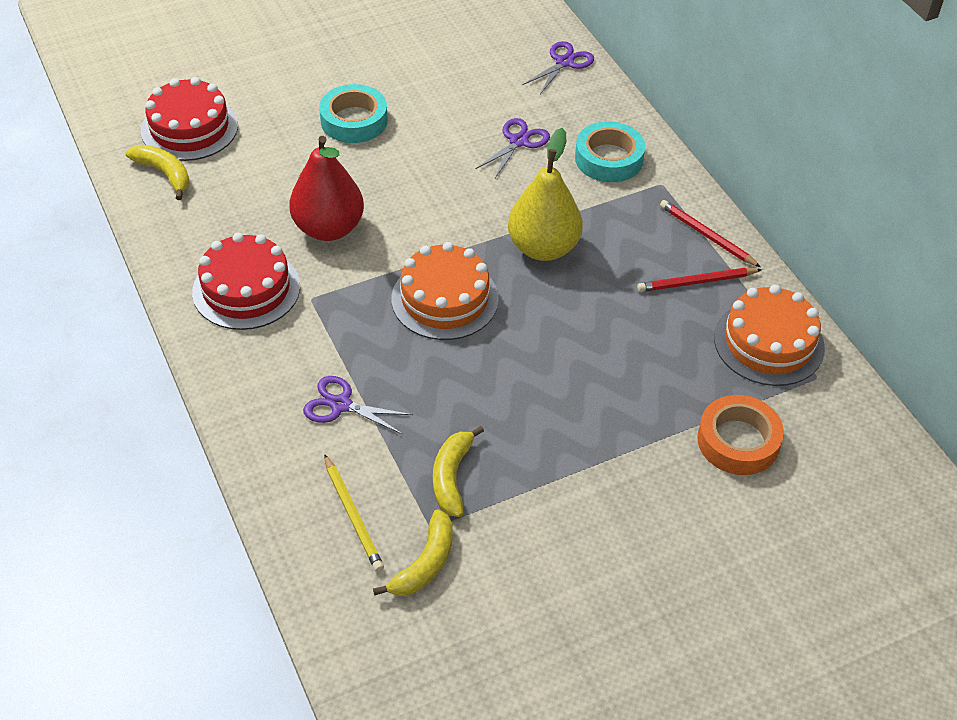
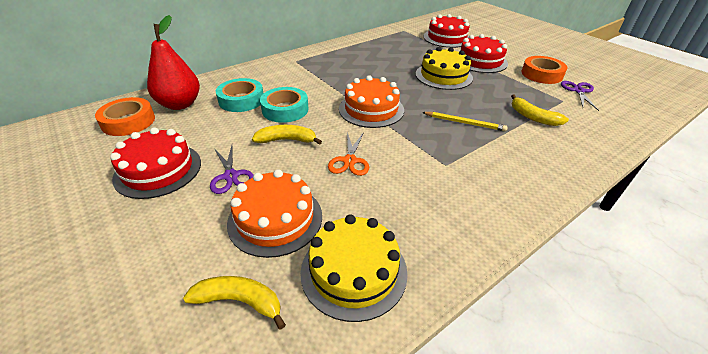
orange scissors: 0 -> 1
orange tape: 1 -> 2
purple scissors: 3 -> 2
red cake: 2 -> 3
red pencil: 2 -> 0
yellow cake: 0 -> 2
yellow pear: 1 -> 0

